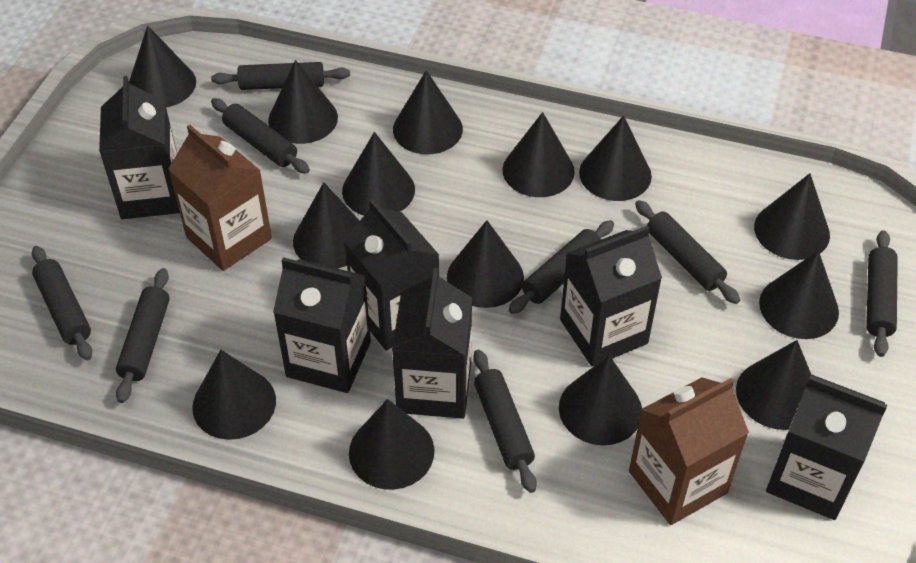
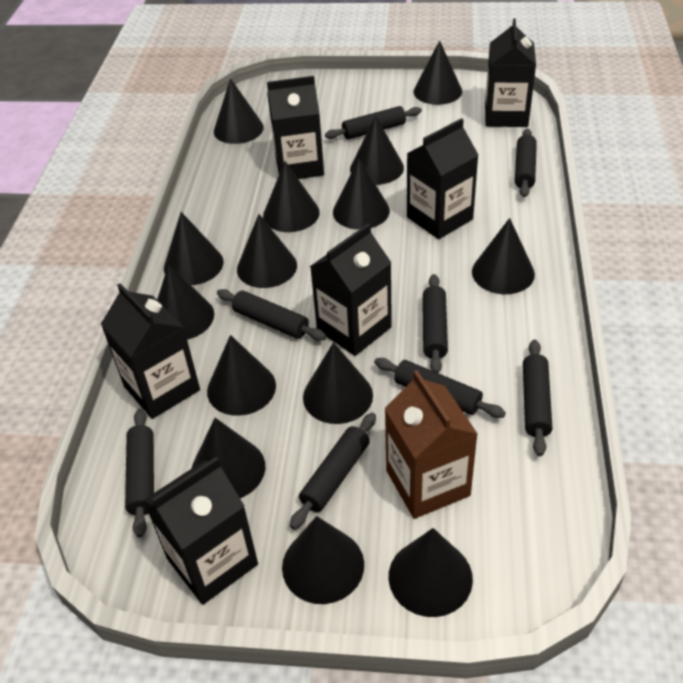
brown carton: 2 -> 1

